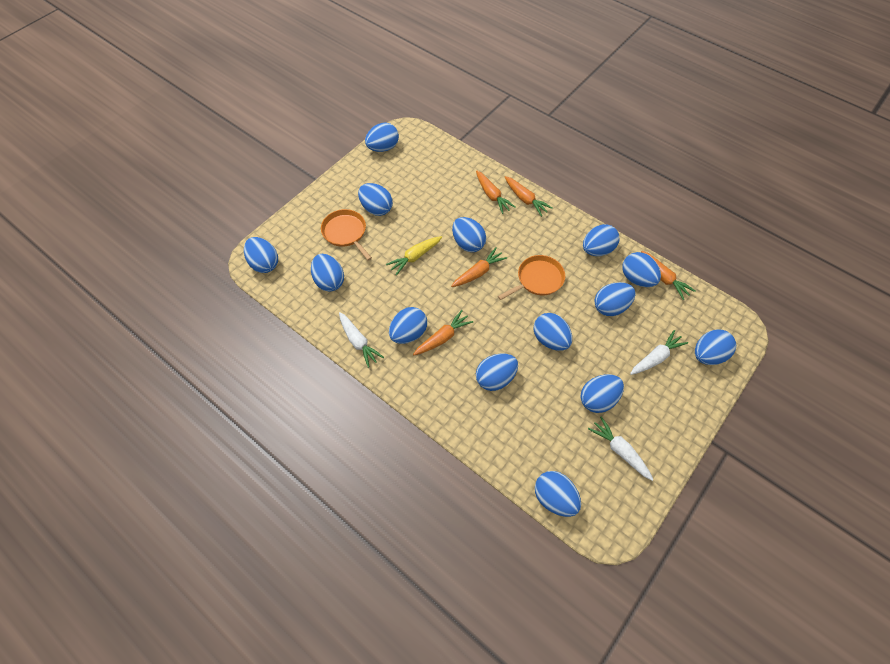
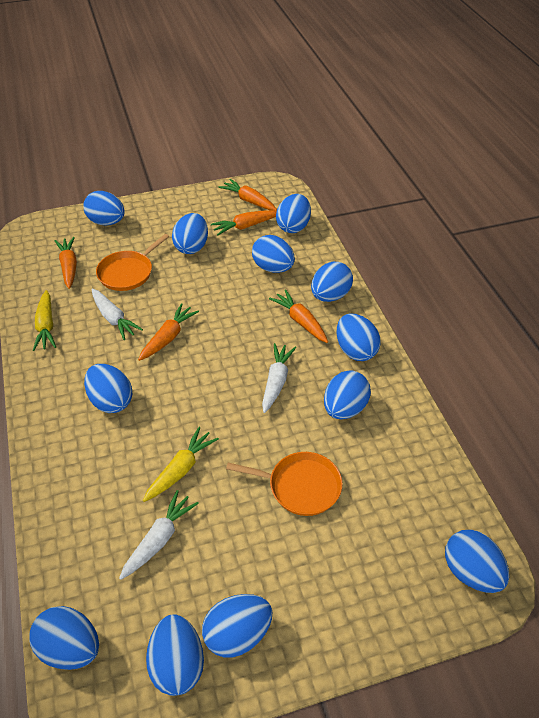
blue egg: 14 -> 12
yellow carrot: 1 -> 2

